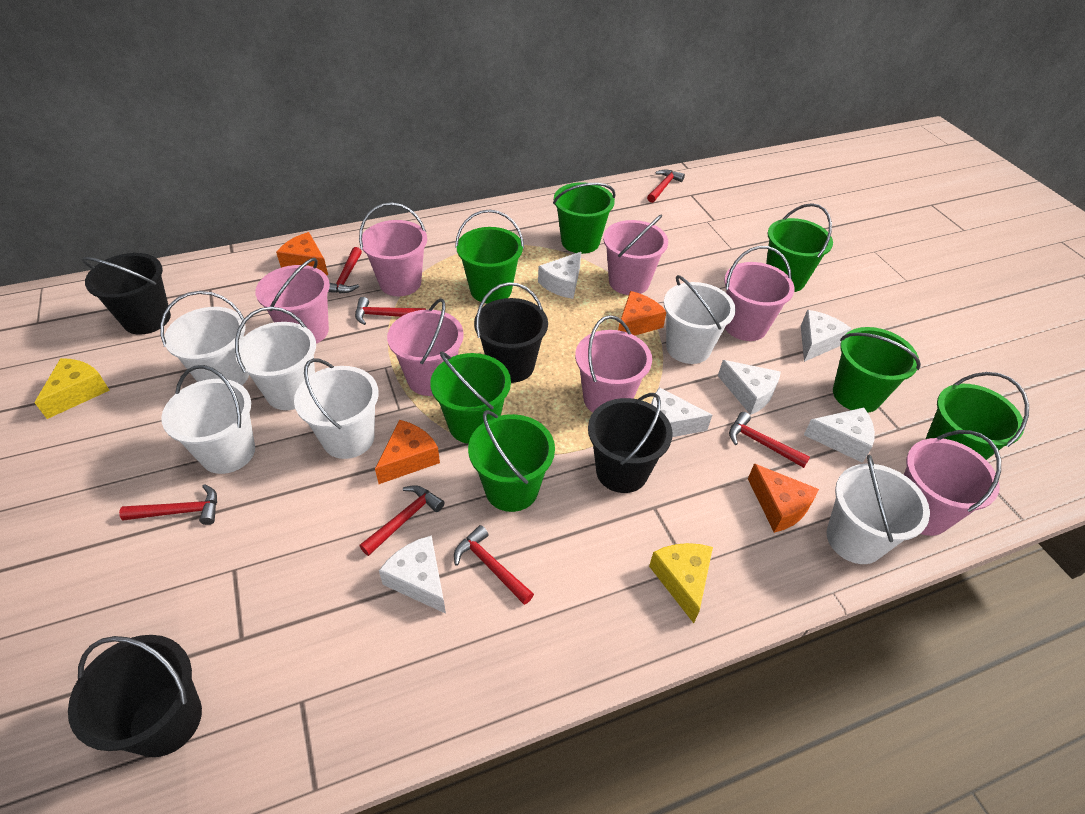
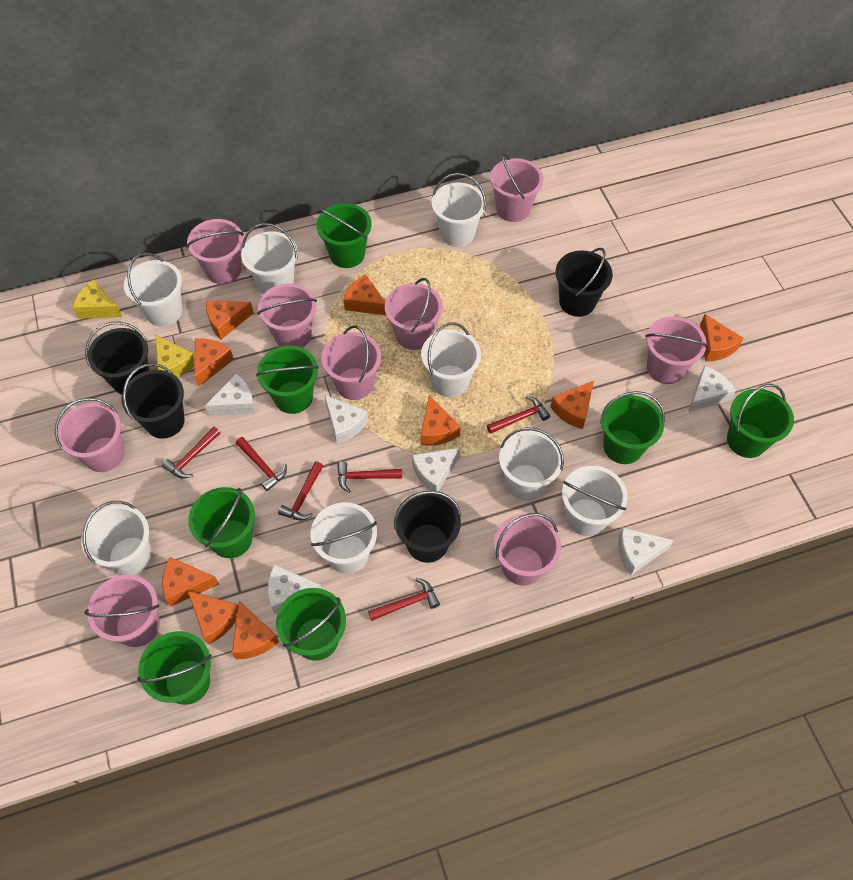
orange cheese: 4 -> 9
pink bucket: 7 -> 9
red hammer: 7 -> 6
white bucket: 6 -> 8

